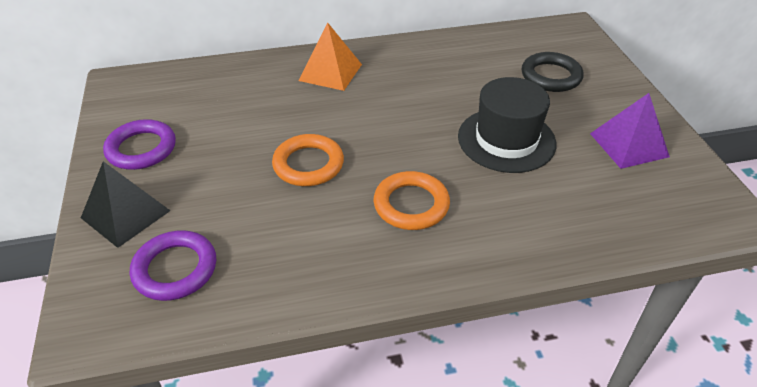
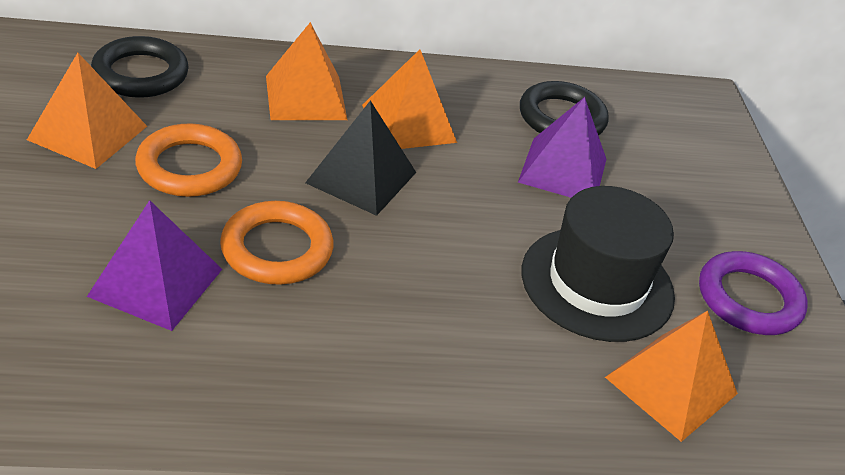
black ring: 1 -> 2
orange pyramid: 1 -> 4
purple pyramid: 1 -> 2
purple ring: 2 -> 1

